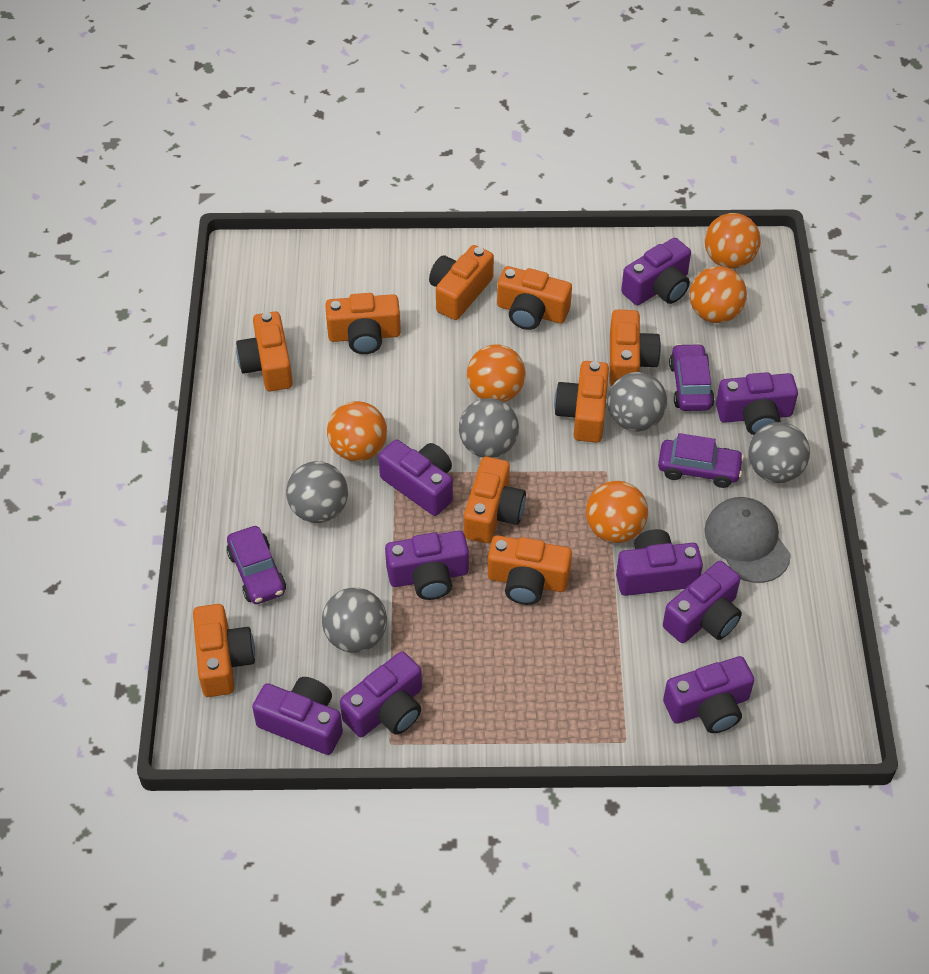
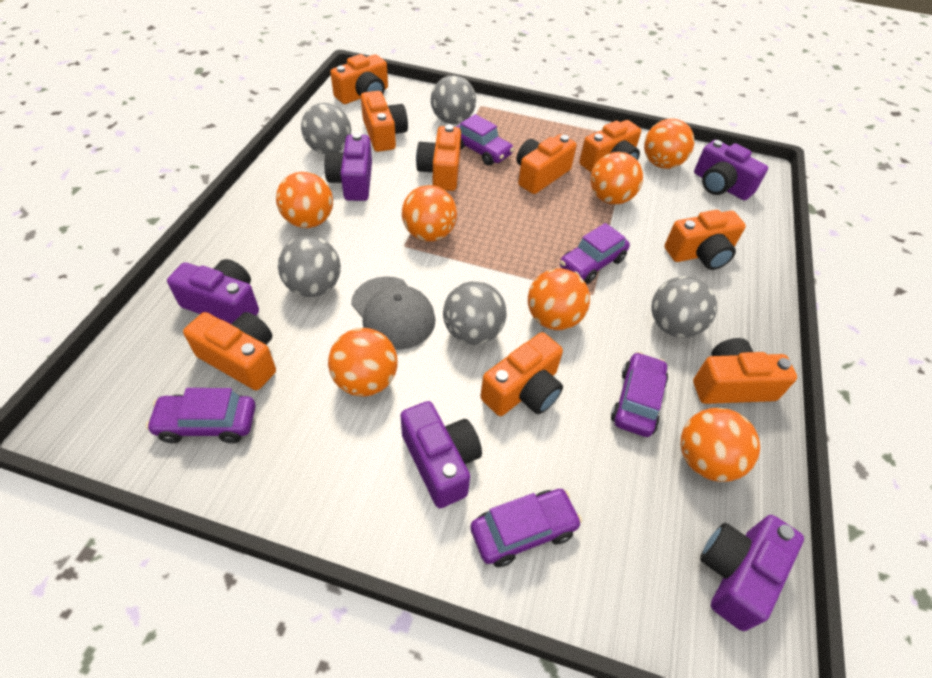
orange ball: 5 -> 7
purple camera: 9 -> 5
purple car: 3 -> 5

